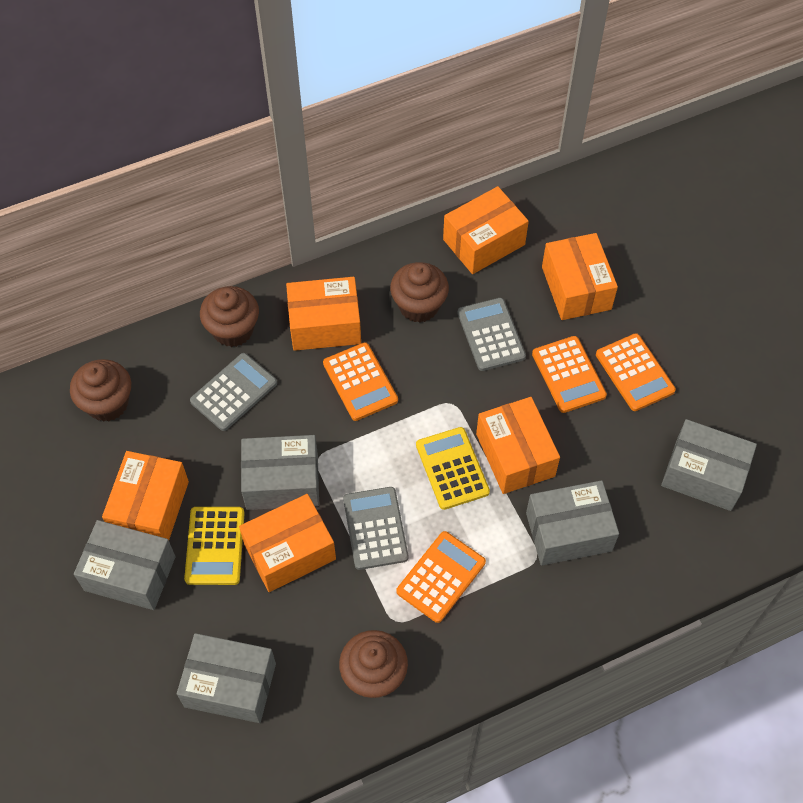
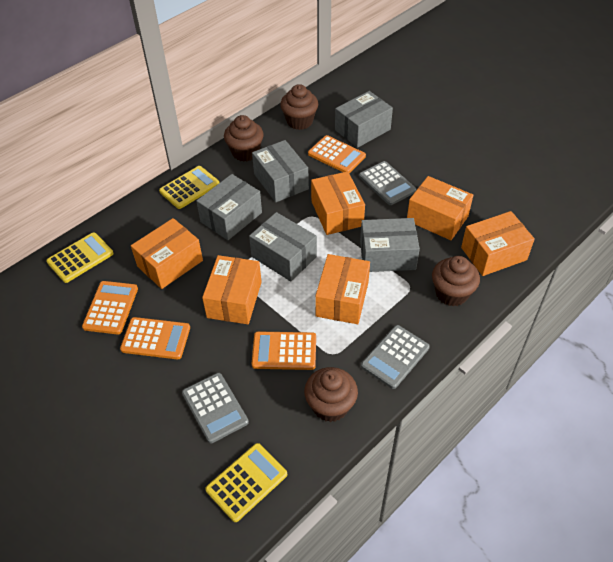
yellow calculator: 2 -> 3

